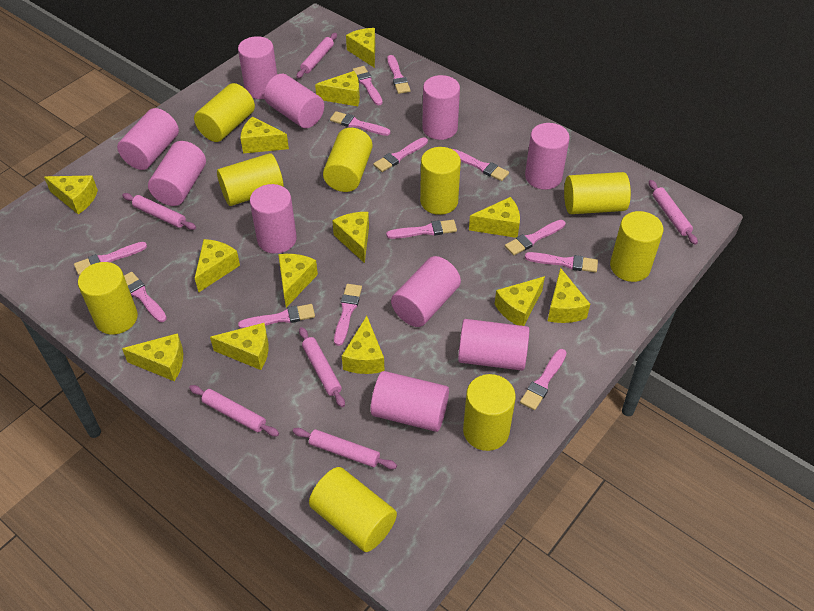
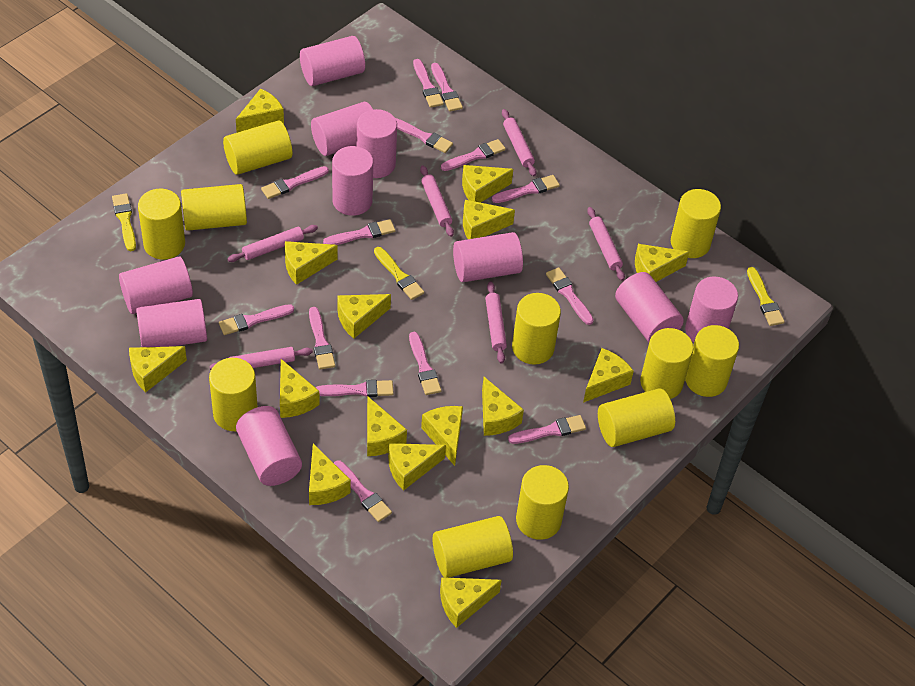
pink brush: 13 -> 14
yellow brush: 0 -> 3
yellow cheese: 13 -> 15
yellow cylinder: 9 -> 11

